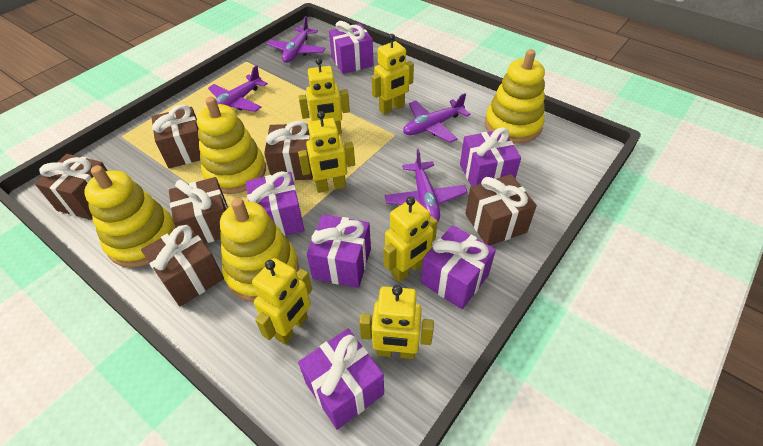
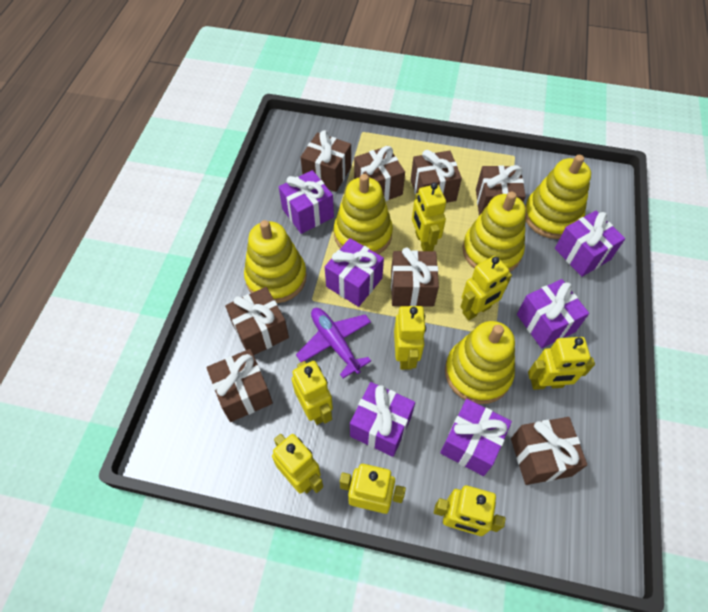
brown gift: 6 -> 8
purple plane: 4 -> 1
yellow robot: 6 -> 8
yellow stacking toy: 4 -> 5

